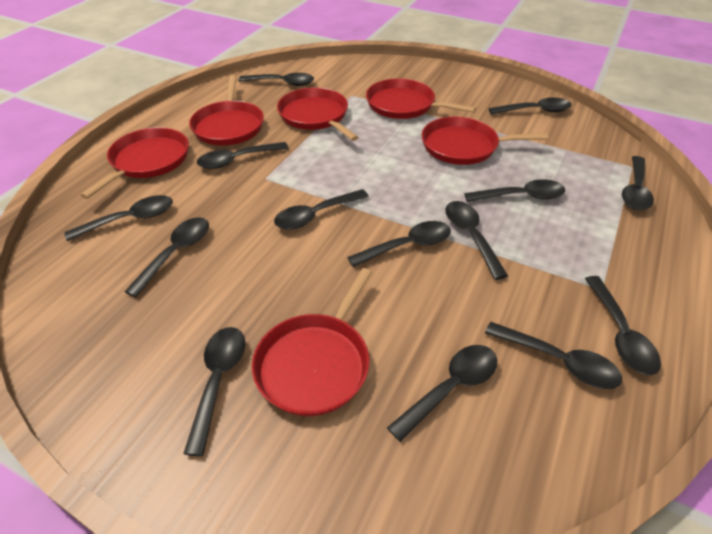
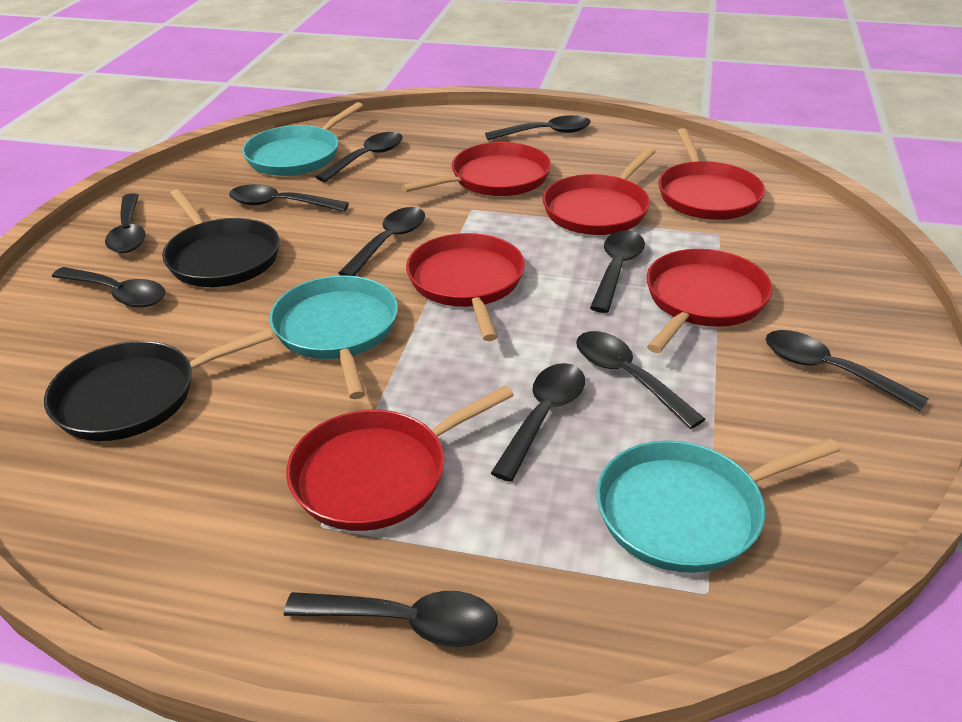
black pan: 0 -> 2
black spoon: 14 -> 11
turquoise pan: 0 -> 3

